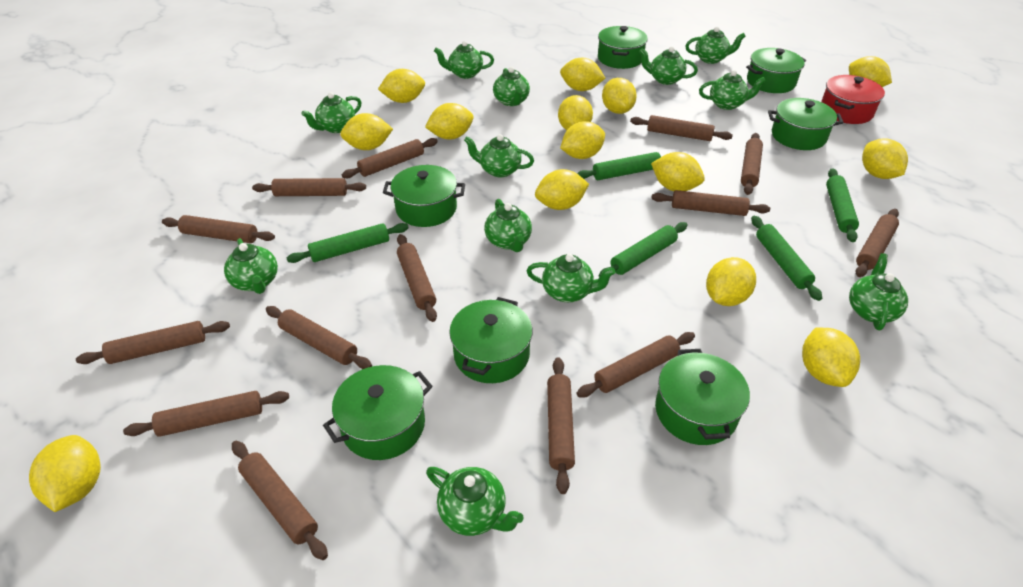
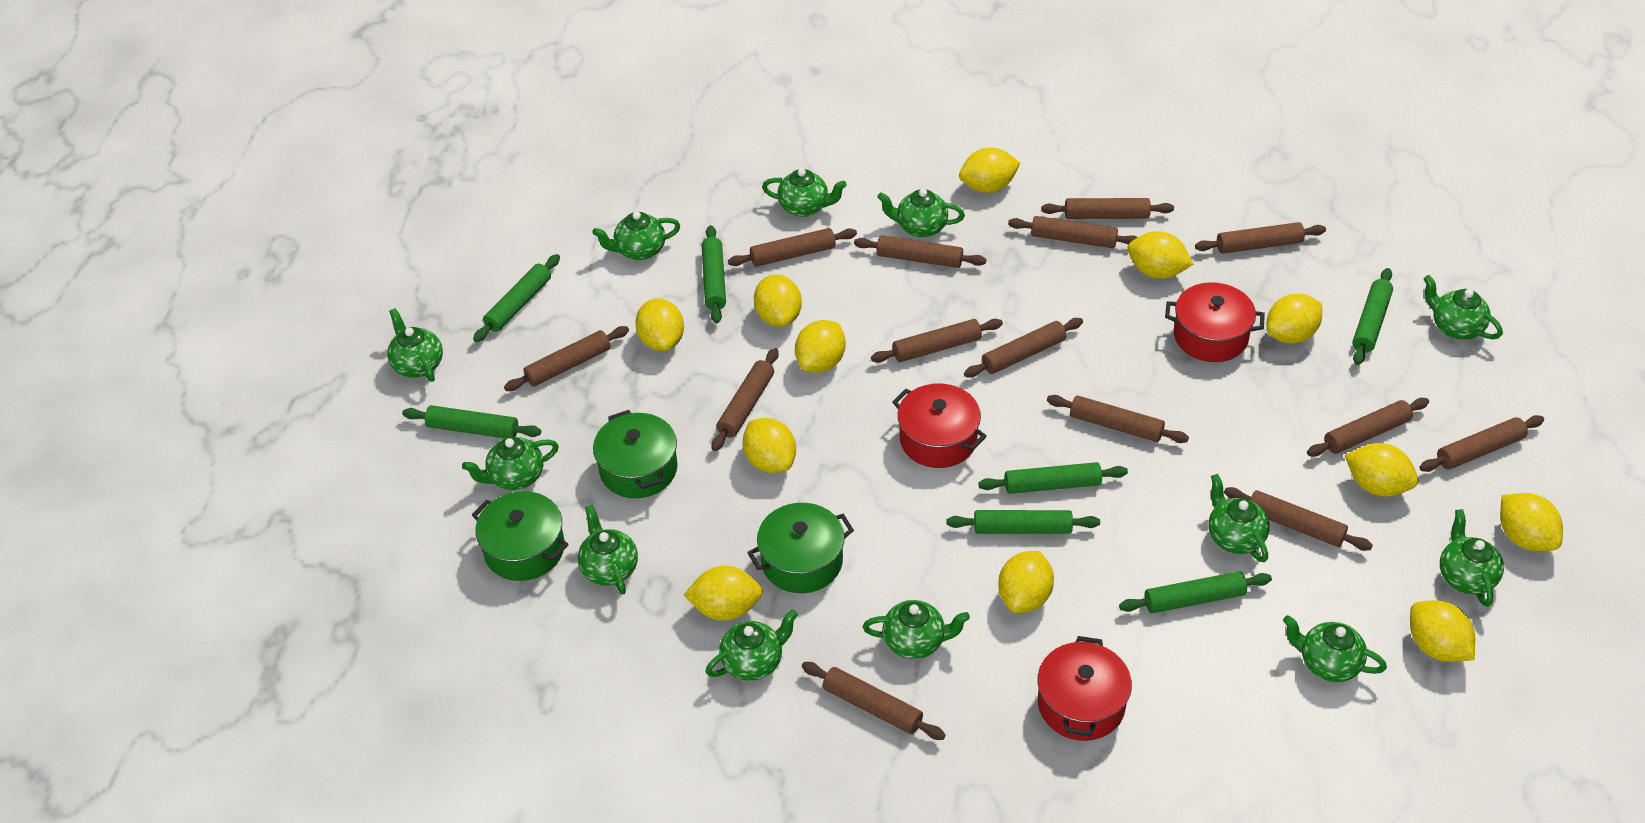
green pot: 7 -> 3
green rolling pin: 5 -> 7
red pot: 1 -> 3
yellow lemon: 14 -> 12

